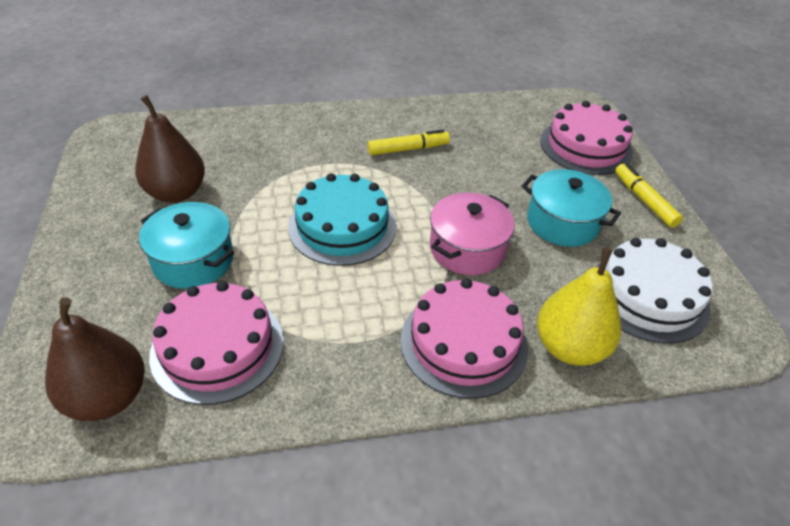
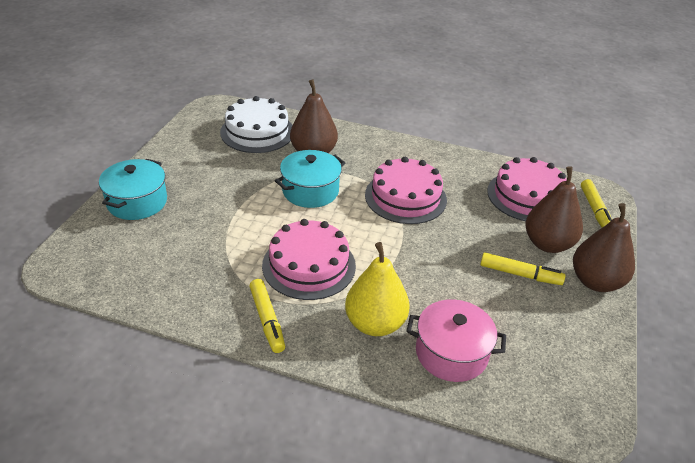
brown pear: 2 -> 3
turquoise cake: 1 -> 0
yellow marker: 2 -> 3

